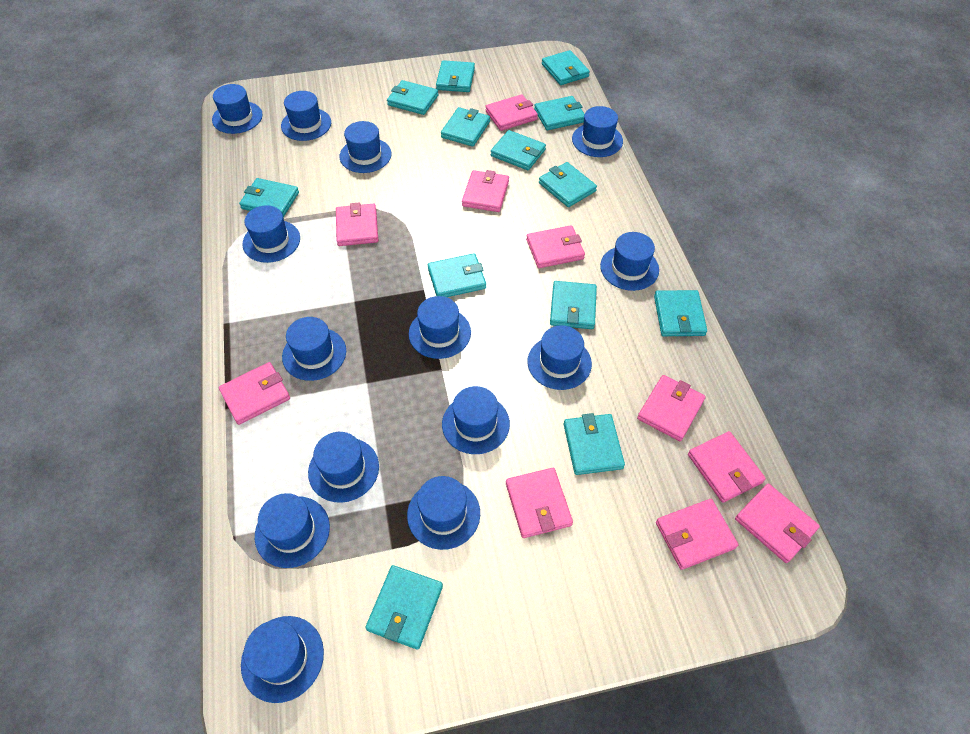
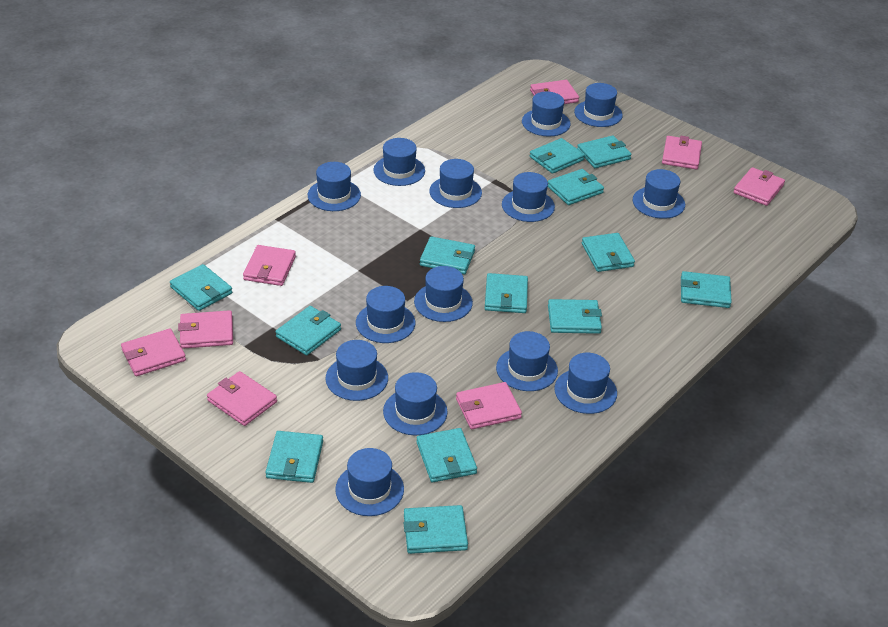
pink wallet: 10 -> 8

